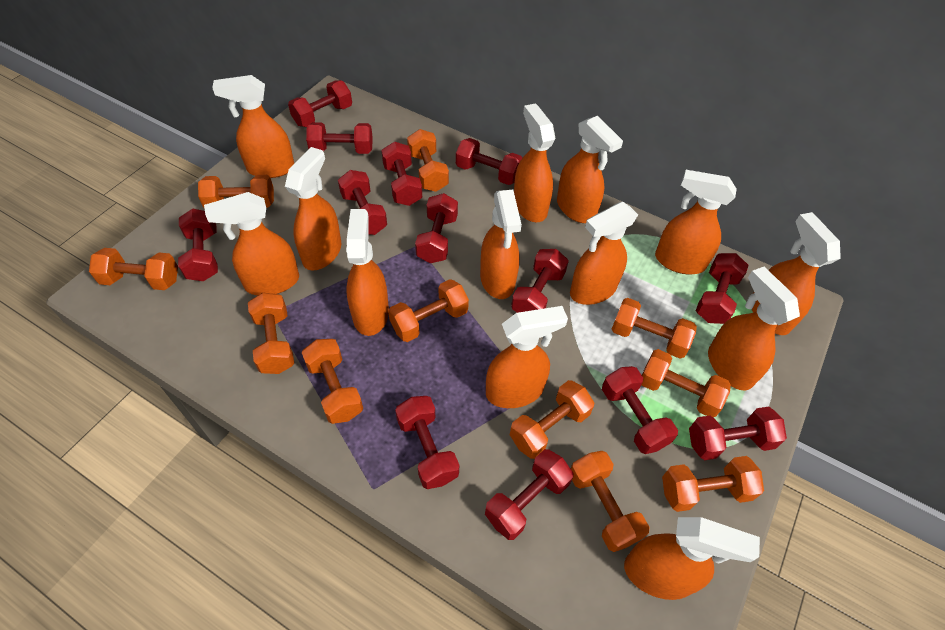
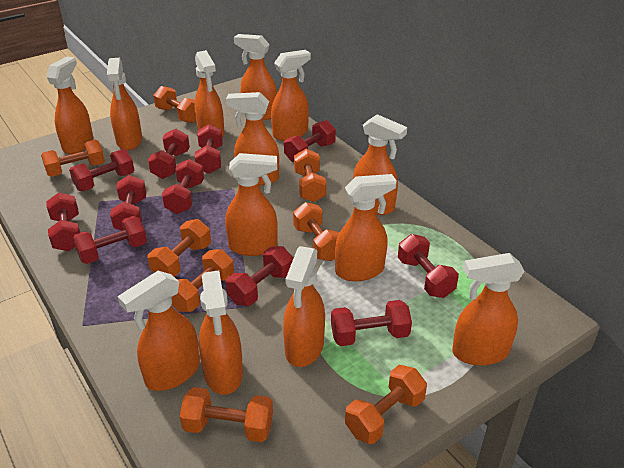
orange dumbbell: 11 -> 8
red dumbbell: 13 -> 11

